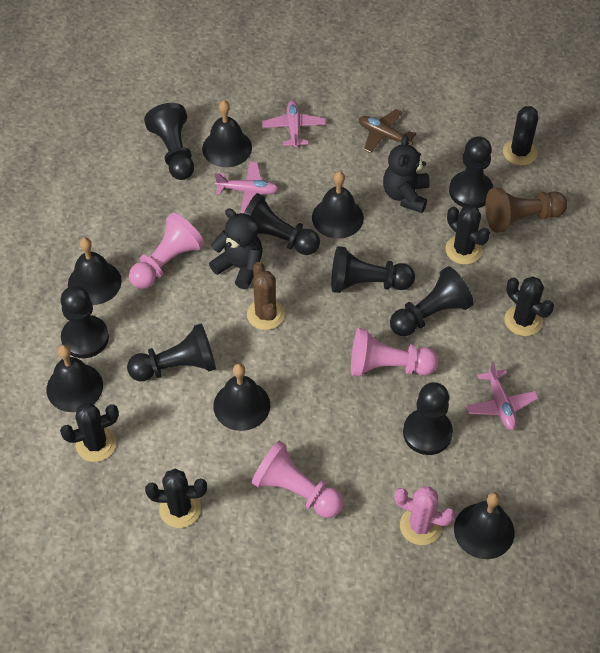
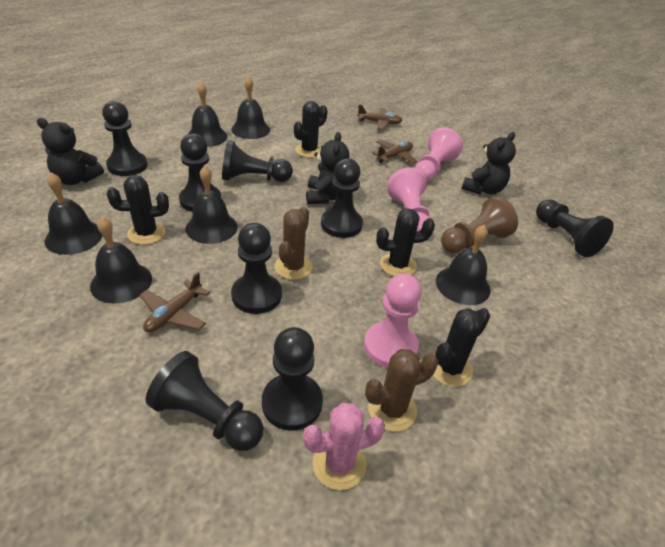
black cactus: 5 -> 4
black teddy bear: 2 -> 3
brown cactus: 1 -> 2
brown plane: 1 -> 3
pink plane: 3 -> 0

